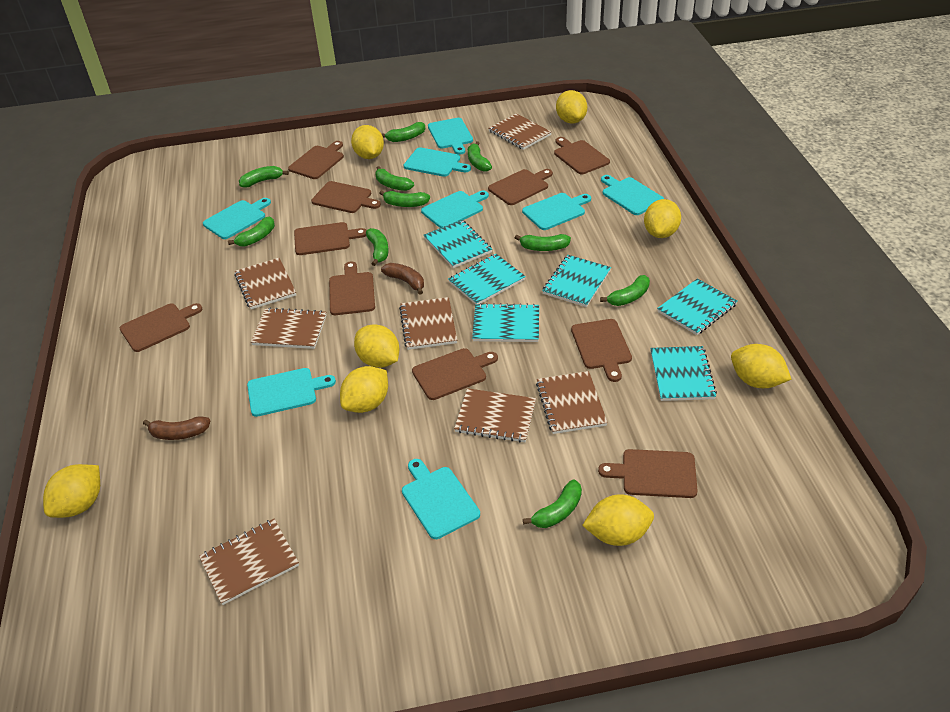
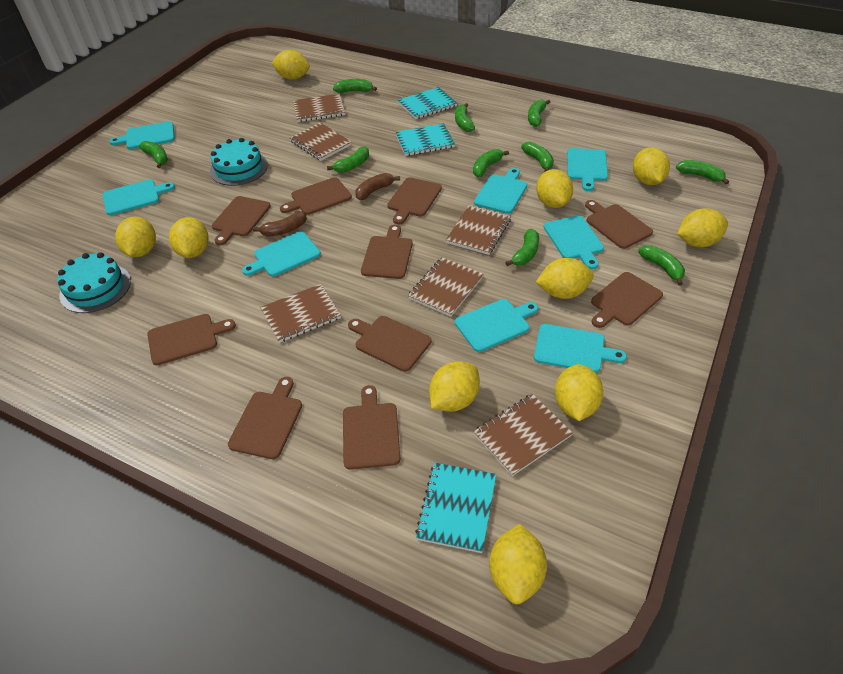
brown notebook: 7 -> 6
turquoise cake: 0 -> 2
turquoise notebook: 6 -> 3
yellow lemon: 8 -> 10

